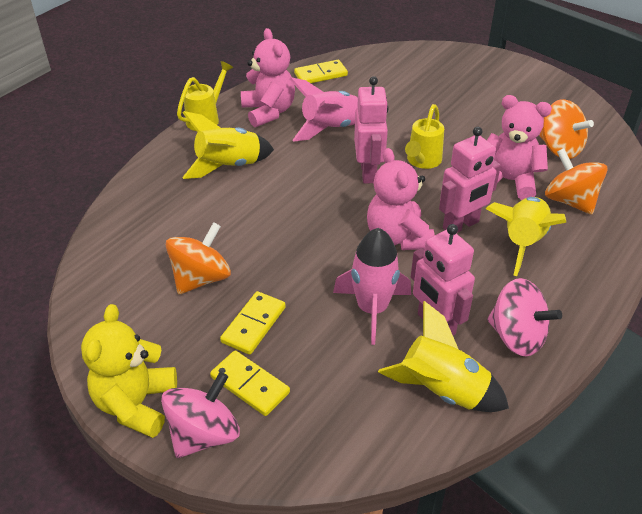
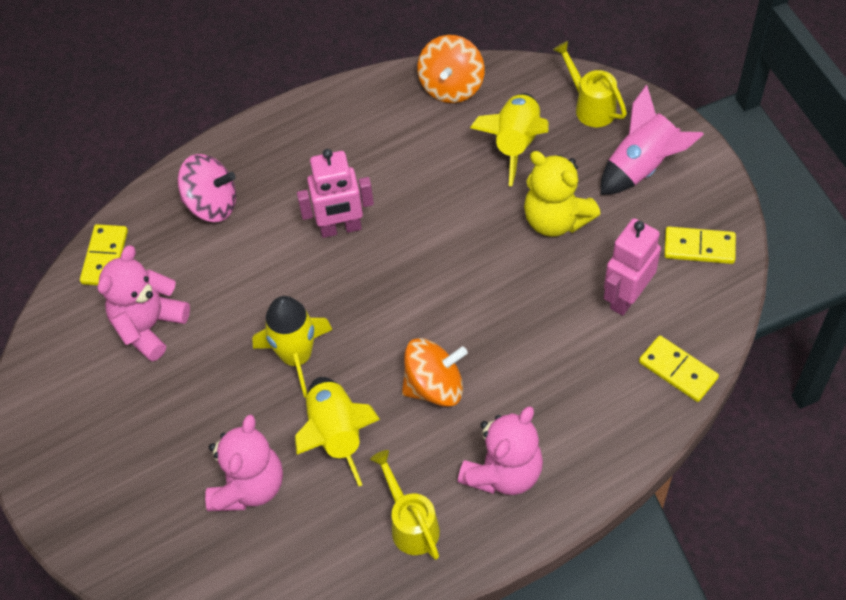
orange spinning top: 3 -> 2
pink robot: 3 -> 2
pink rocket: 2 -> 1
pink spinning top: 2 -> 1

